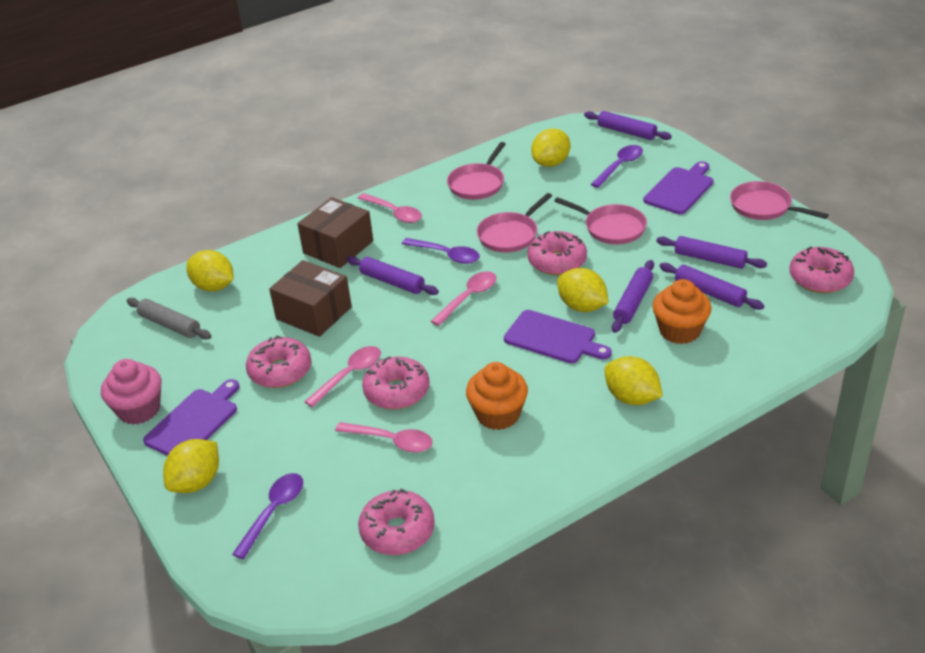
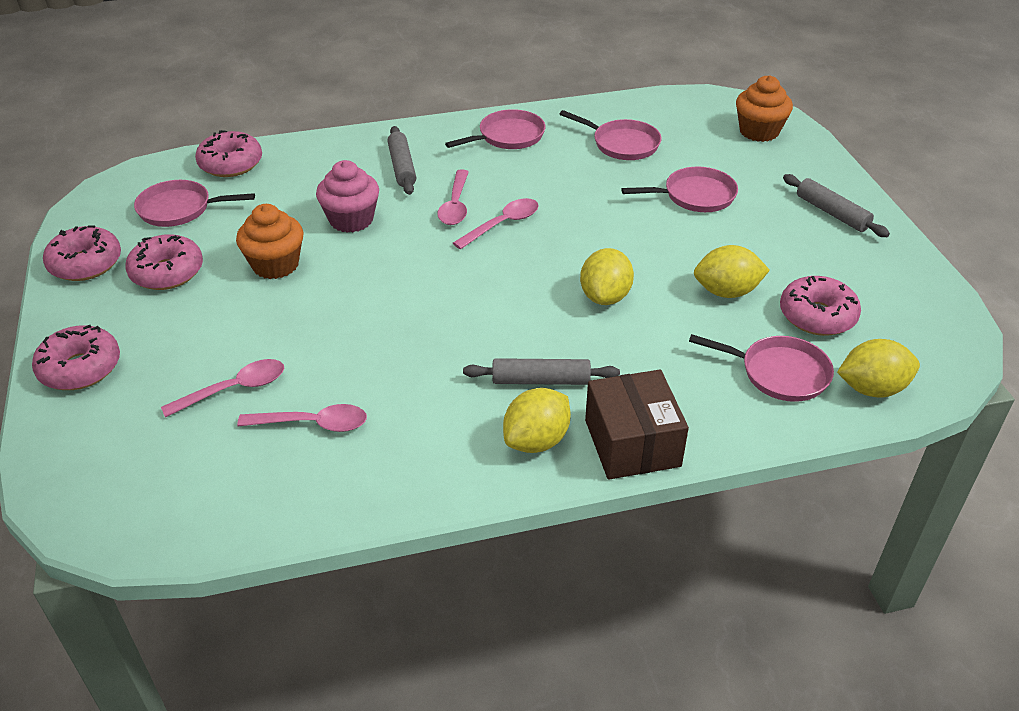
brown box: 2 -> 1
grey rolling pin: 1 -> 3
pink pan: 4 -> 5
purple cutting board: 3 -> 0
purple rolling pin: 5 -> 0
purple spoon: 3 -> 0
yellow lemon: 5 -> 4

